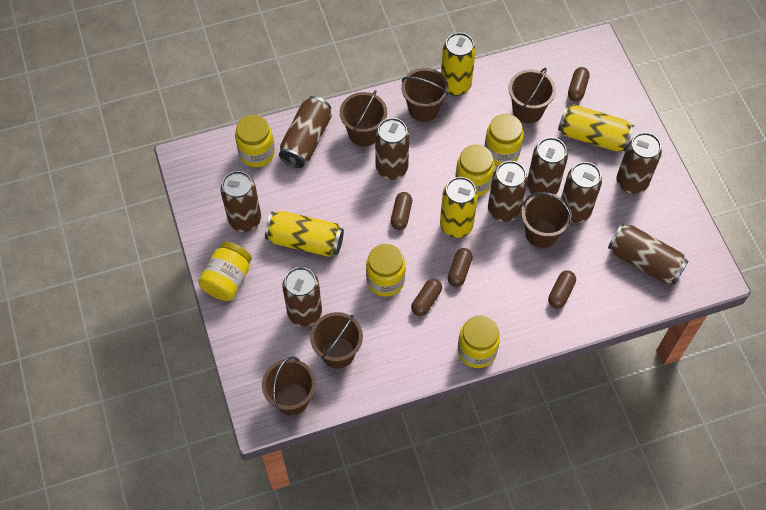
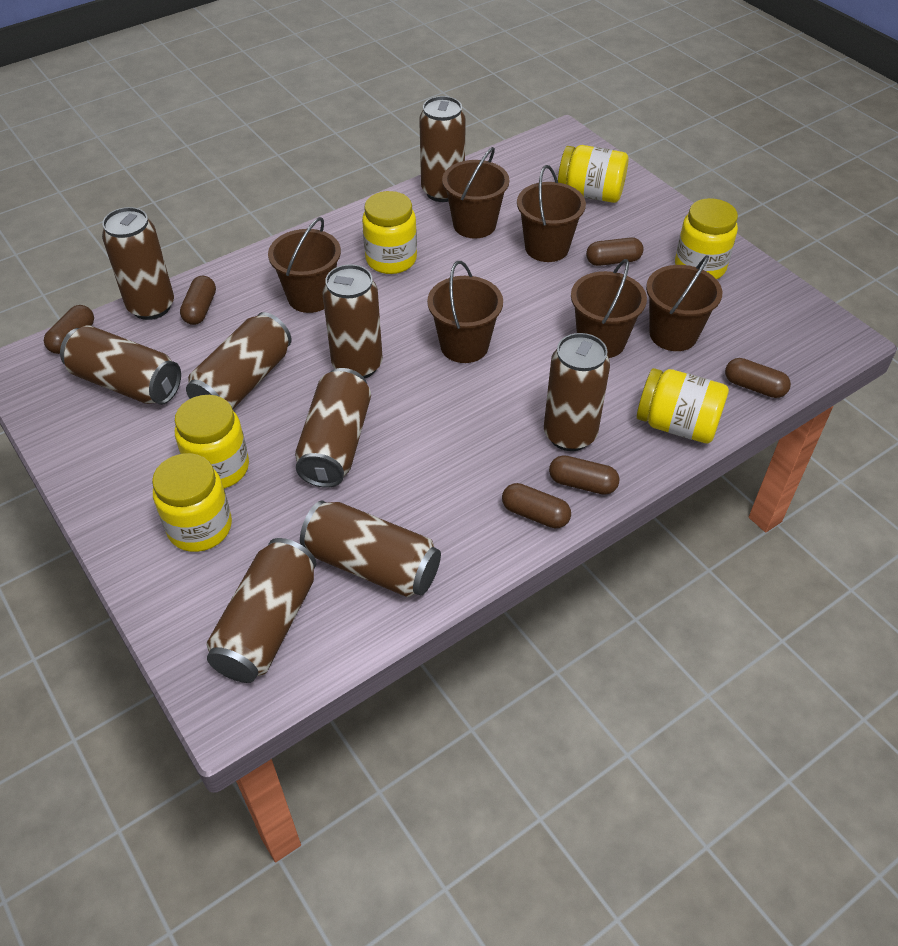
brown capsule: 5 -> 6
yellow can: 4 -> 0

